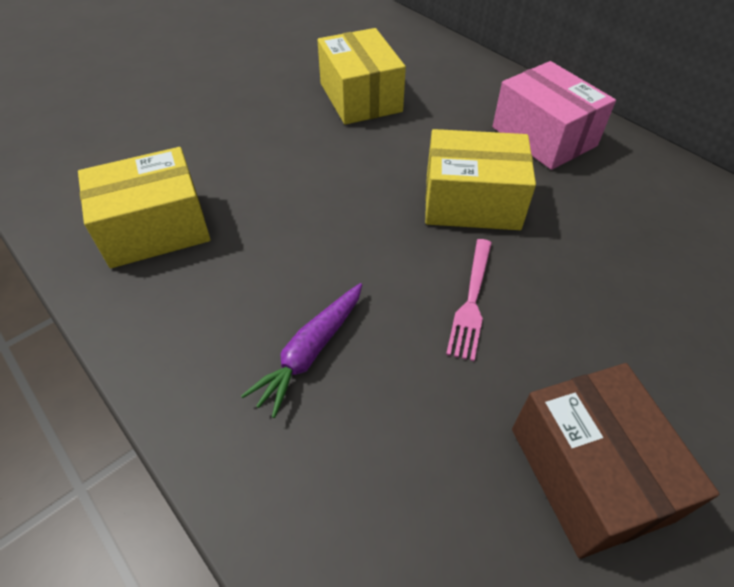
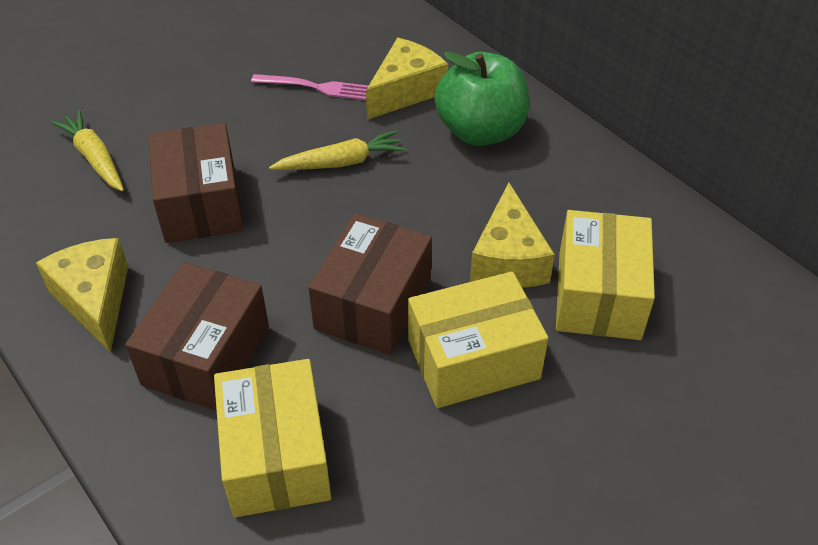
brown box: 1 -> 3
green apple: 0 -> 1
pink box: 1 -> 0
purple carrot: 1 -> 0
yellow carrot: 0 -> 2
yellow cheese: 0 -> 3

